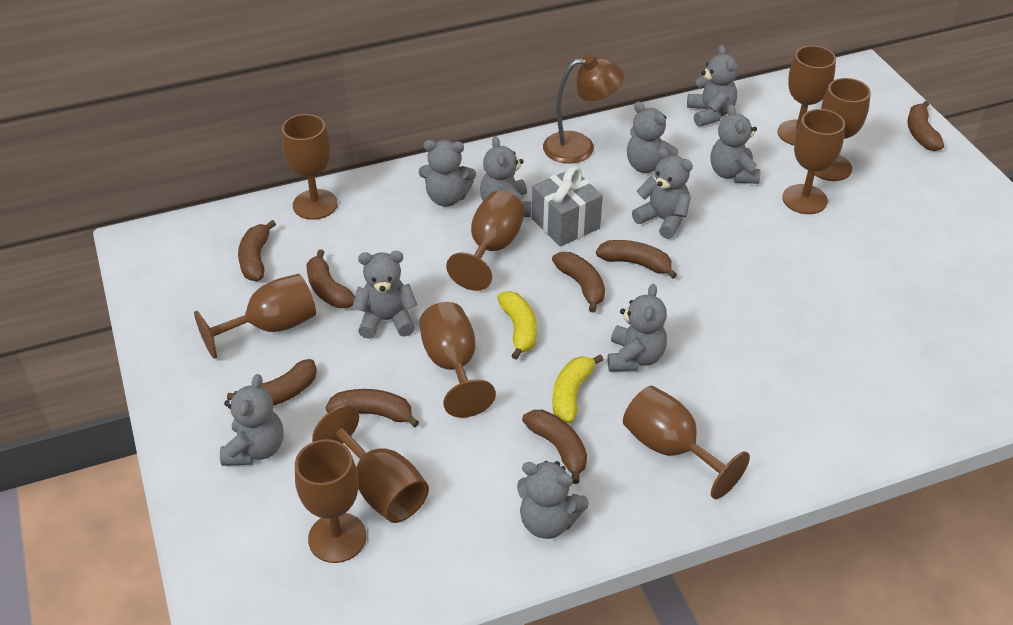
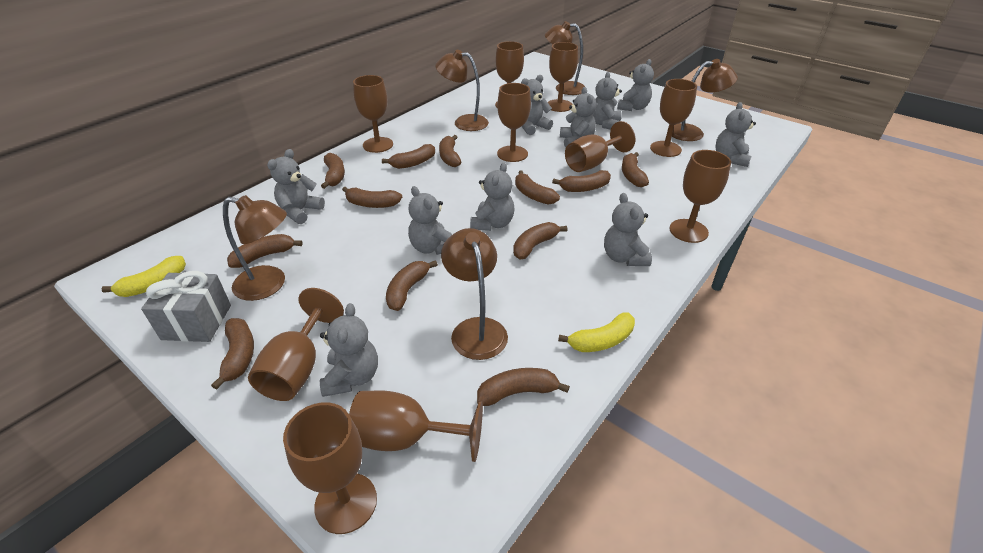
brown banana: 8 -> 12
brown lamp: 1 -> 5

